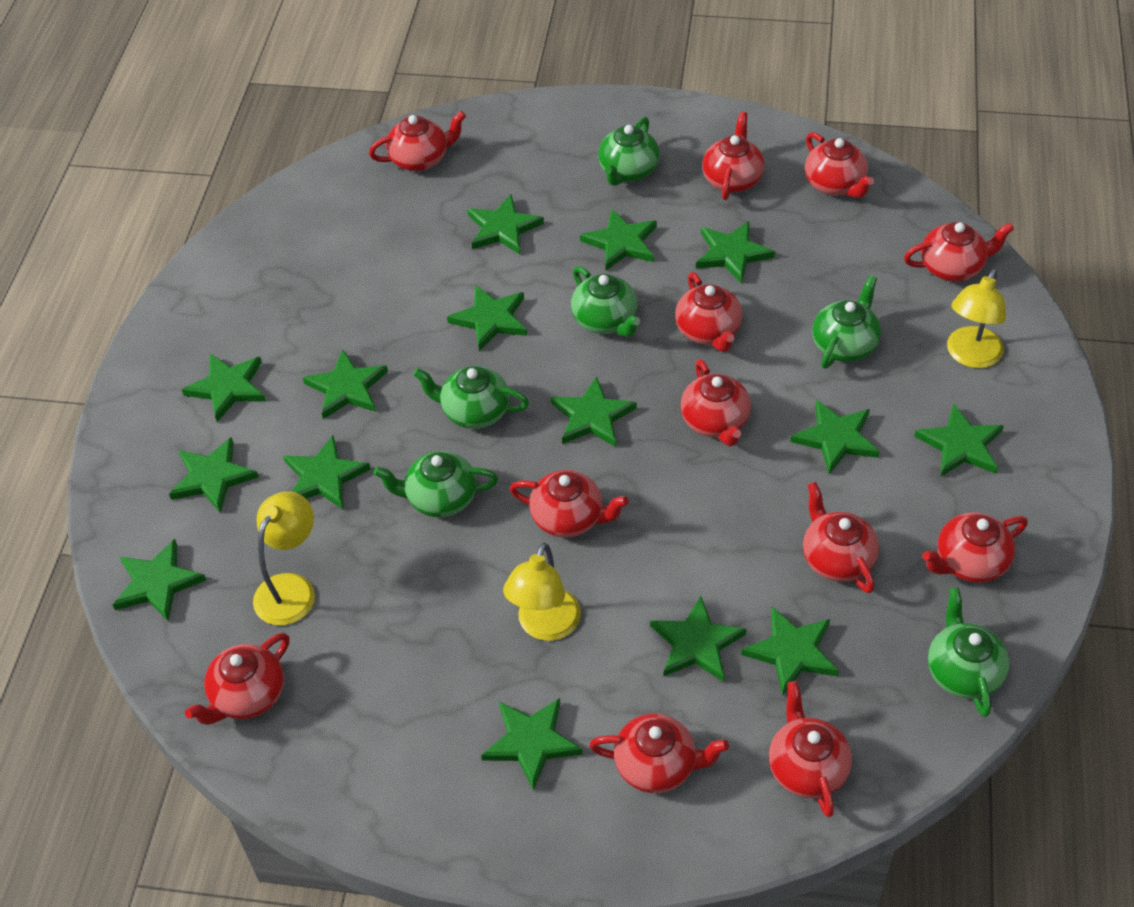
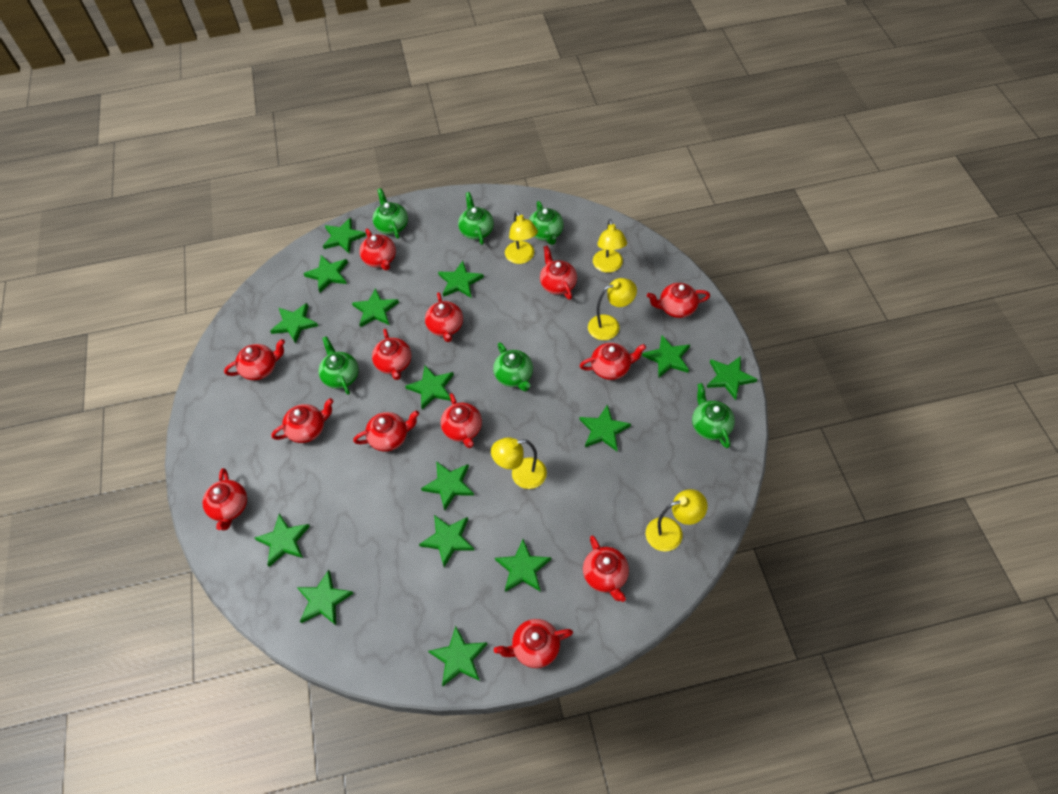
red teapot: 12 -> 13
yellow lamp: 3 -> 5

